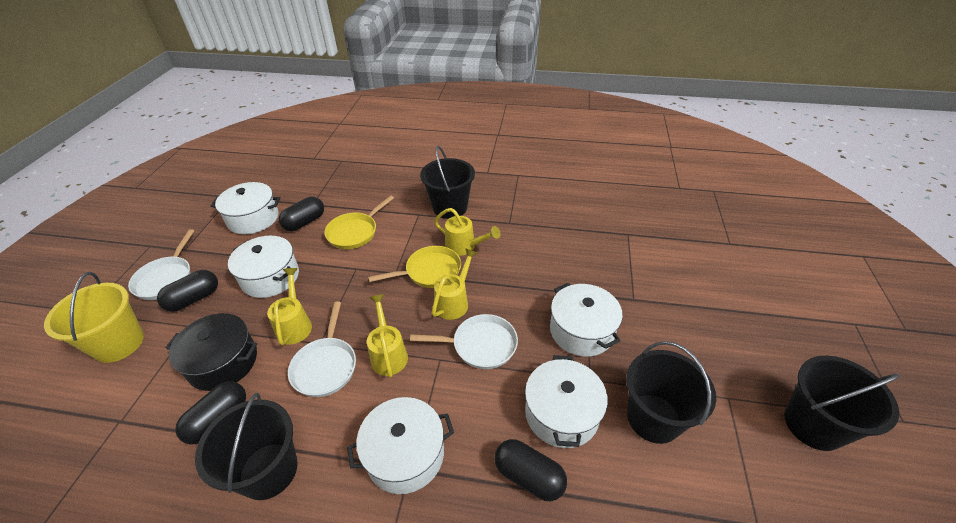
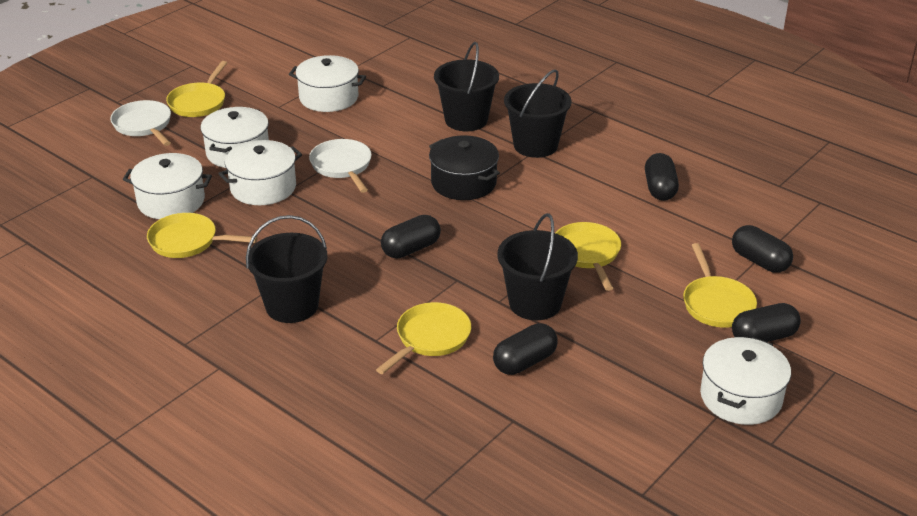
black capsule: 4 -> 5
white pan: 3 -> 2
yellow bucket: 1 -> 0
yellow pan: 2 -> 5
yellow watering can: 4 -> 0

